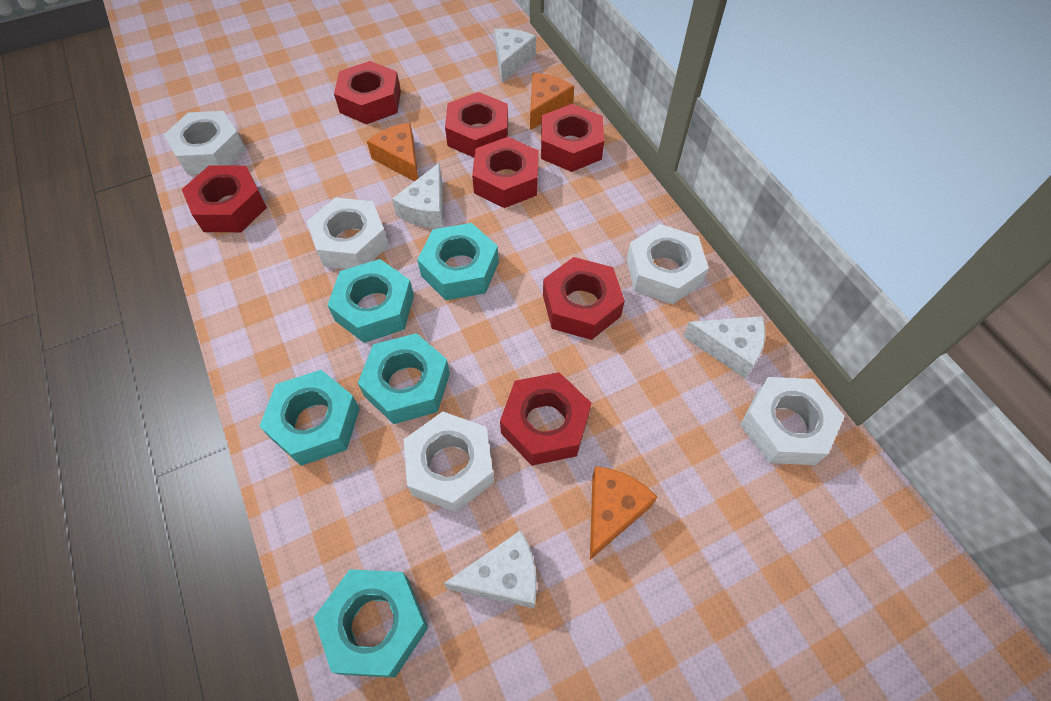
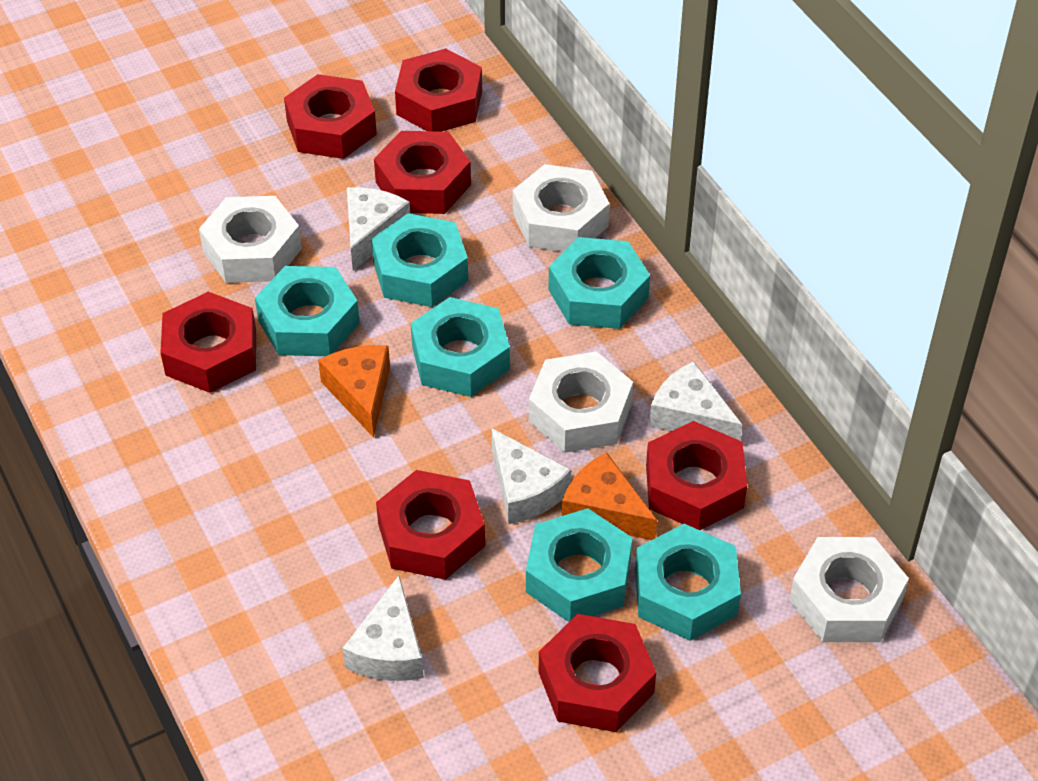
orange cheese: 3 -> 2
turquoise nut: 5 -> 6
white nut: 5 -> 4

